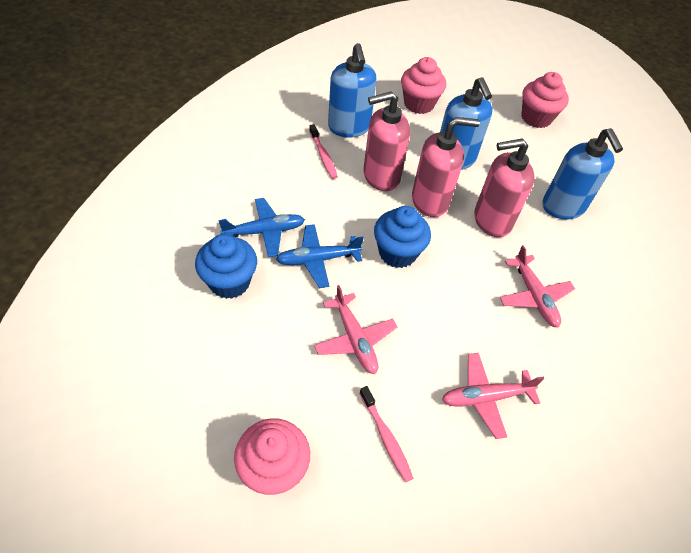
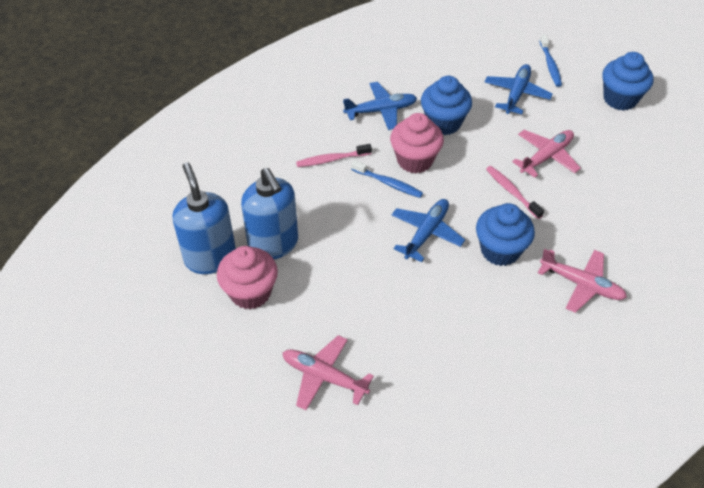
blue cupcake: 2 -> 3
blue plane: 2 -> 3
blue soap dispenser: 3 -> 2
blue toothbrush: 0 -> 2
pink cupcake: 3 -> 2
pink soap dispenser: 3 -> 0

